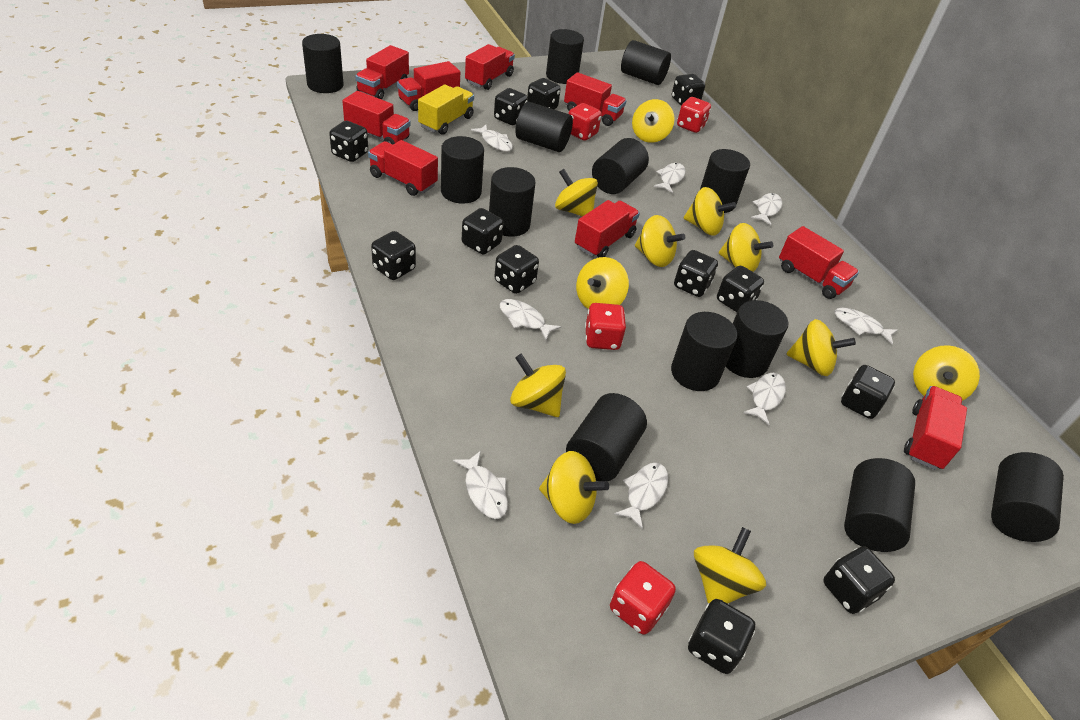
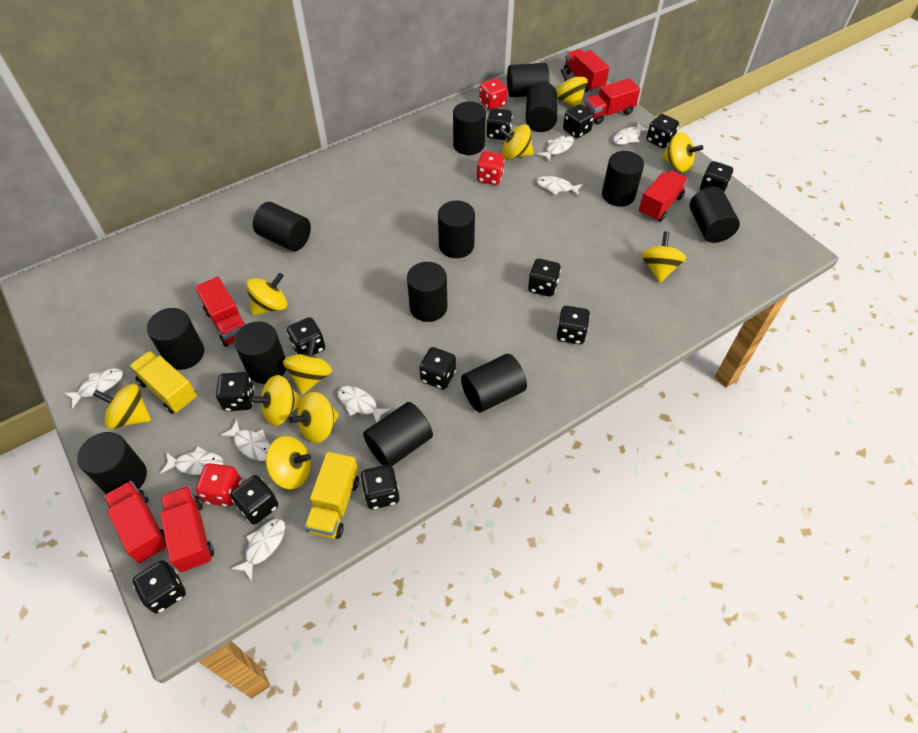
red dice: 4 -> 3
red truck: 9 -> 6
yellow spinning top: 11 -> 10
yellow truck: 1 -> 2

